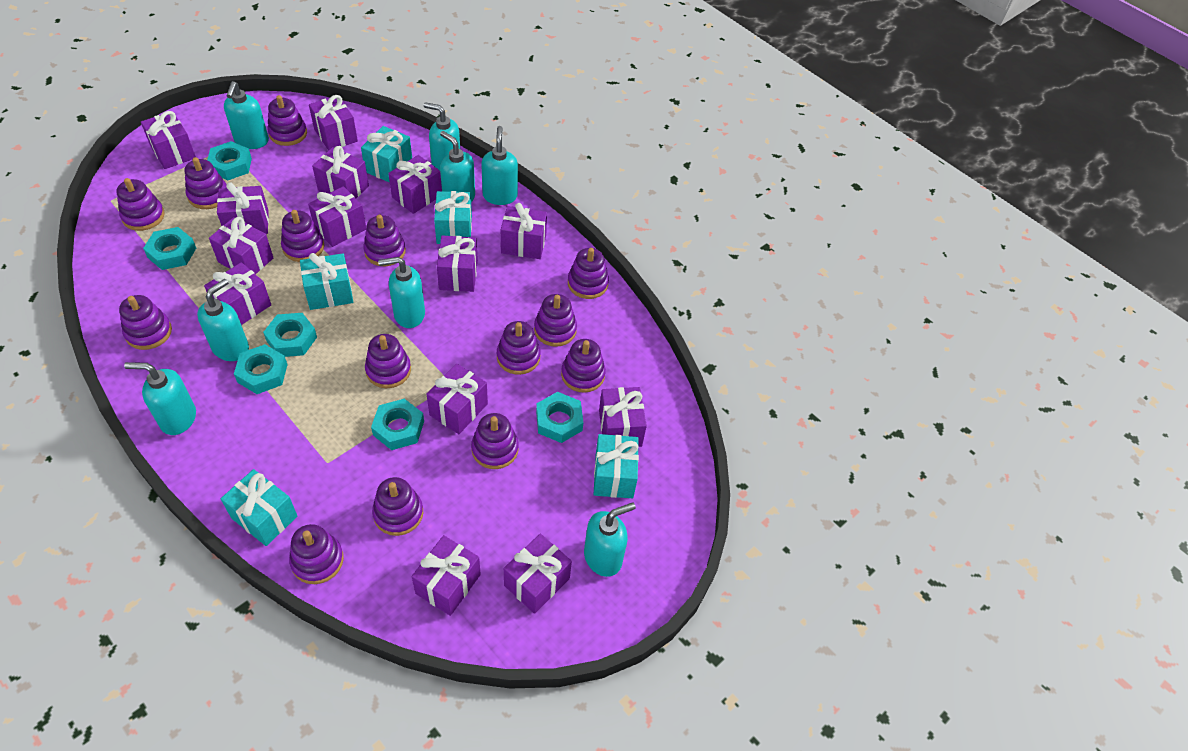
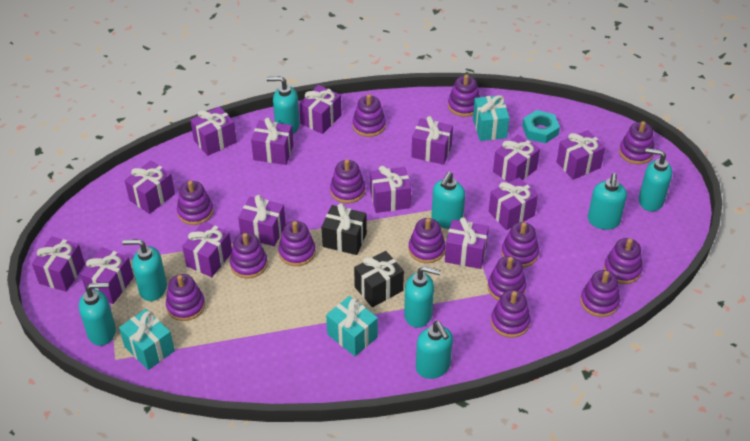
black gift: 0 -> 2
turquoise gift: 5 -> 3
turquoise nut: 6 -> 1

